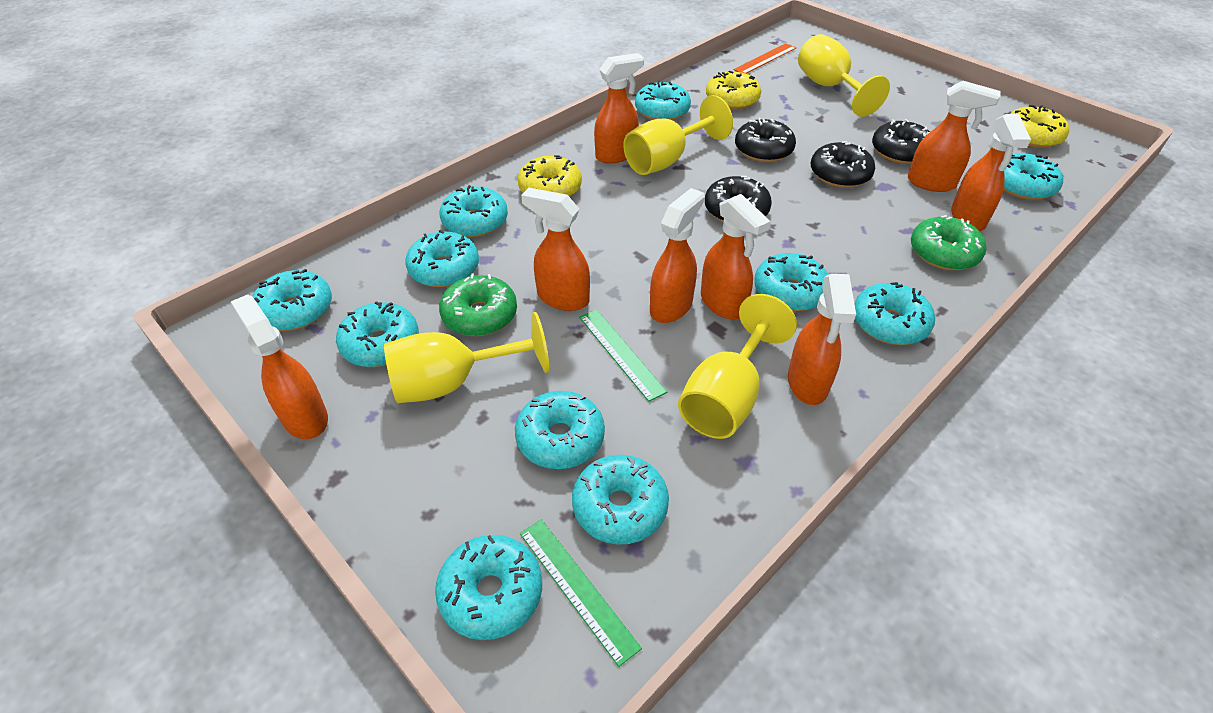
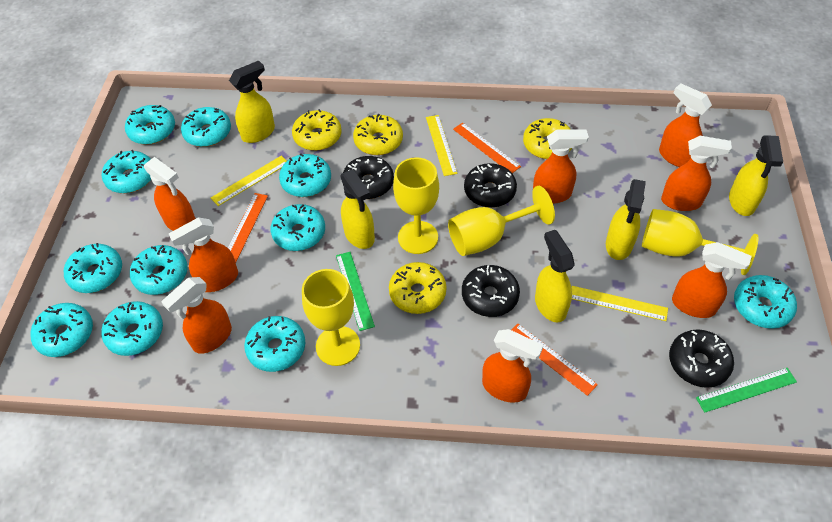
green donut: 2 -> 0
orange ruler: 1 -> 3
yellow donut: 3 -> 4
yellow ruler: 0 -> 3
yellow spray bottle: 0 -> 5

